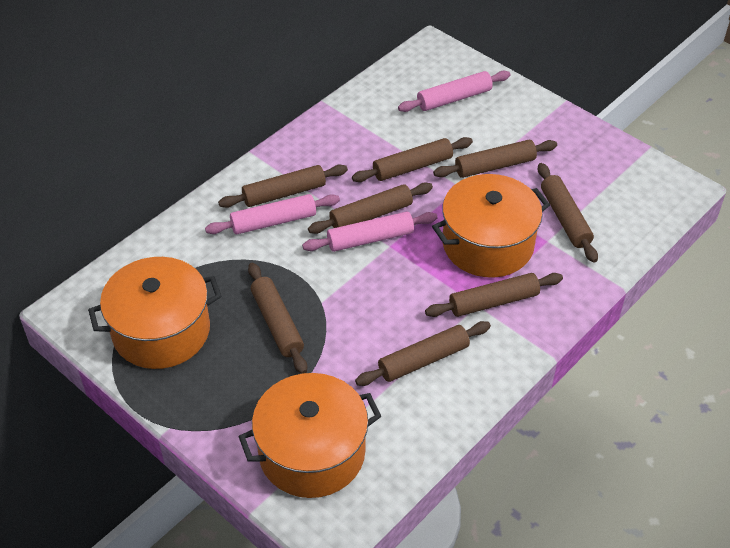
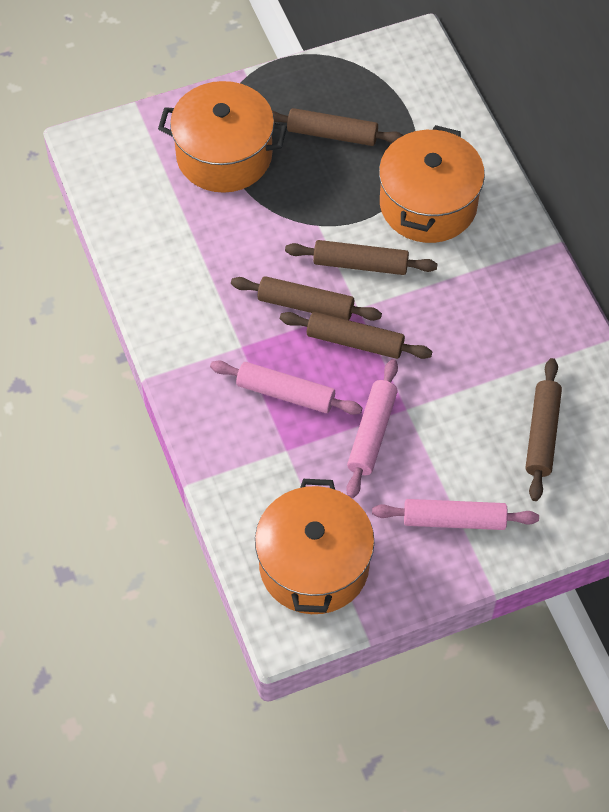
brown rolling pin: 8 -> 5

